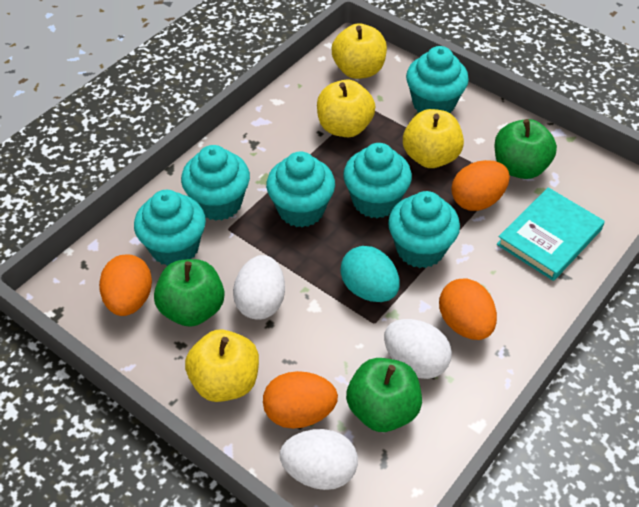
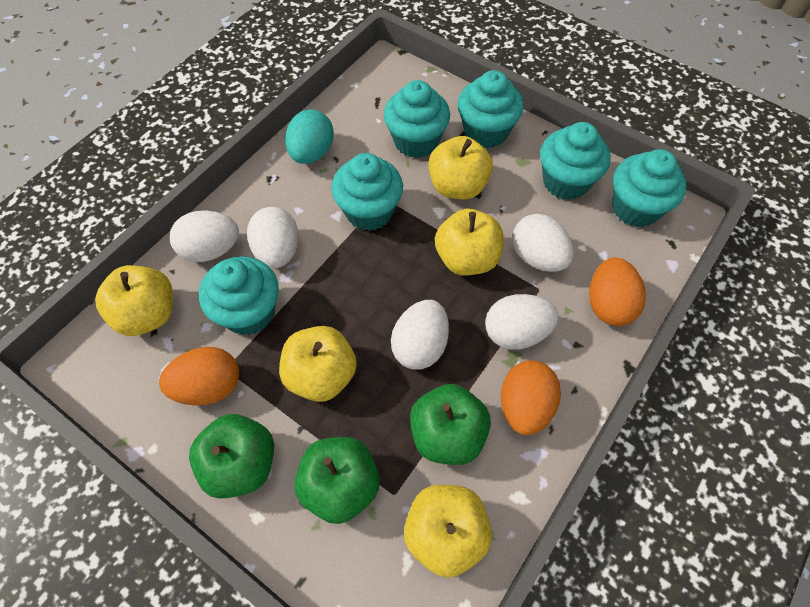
orange egg: 4 -> 3
turquoise book: 1 -> 0
white egg: 3 -> 5
yellow apple: 4 -> 5

